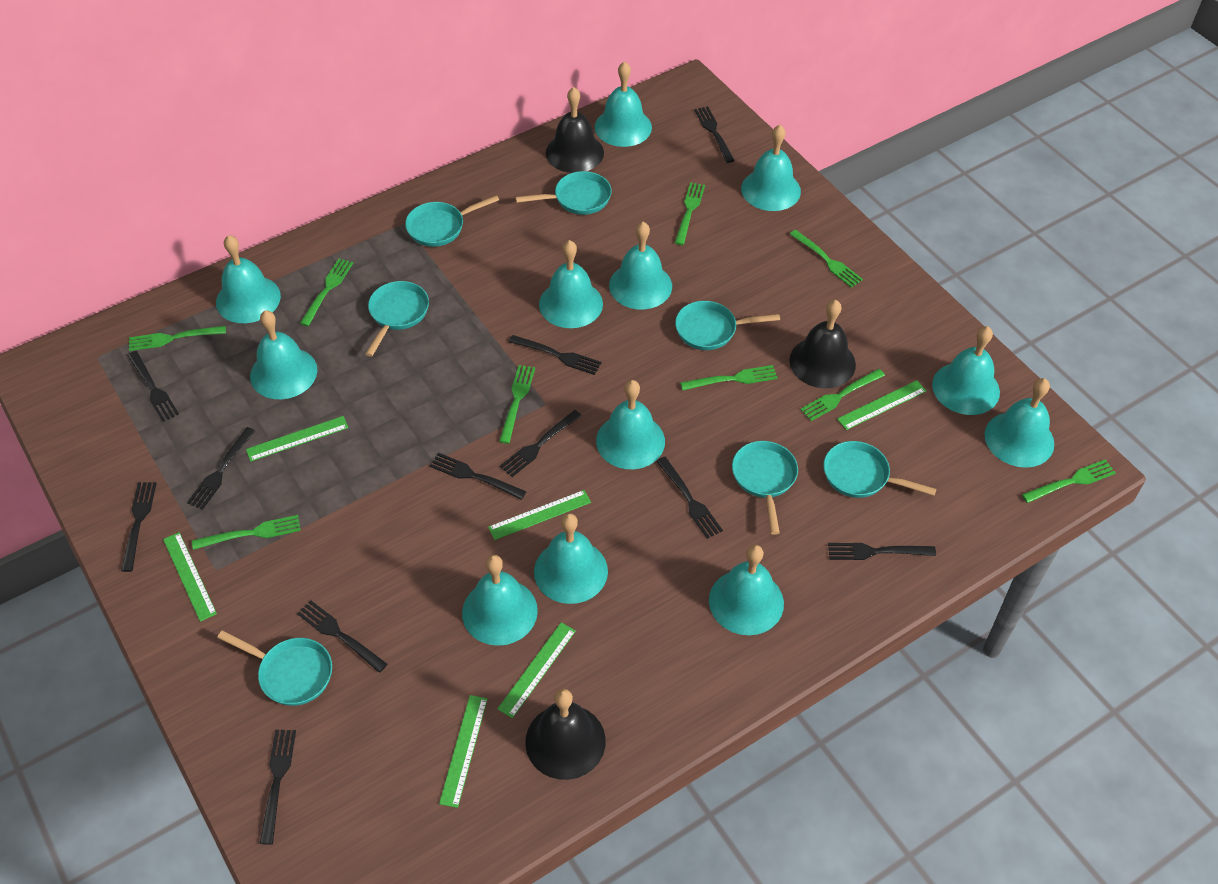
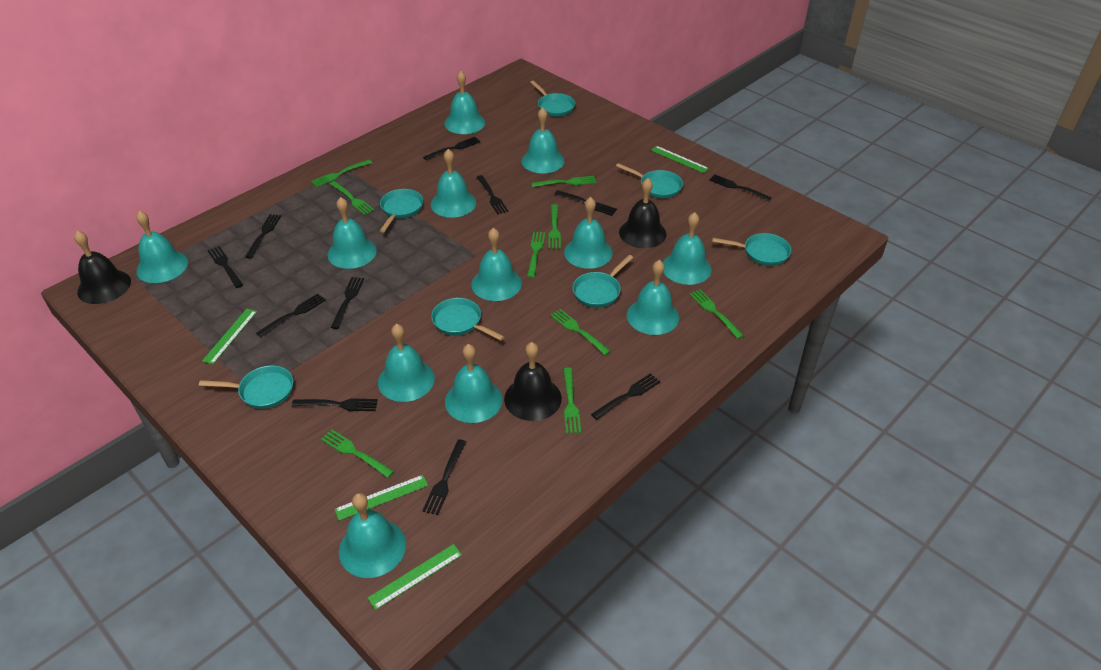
green ruler: 6 -> 4

